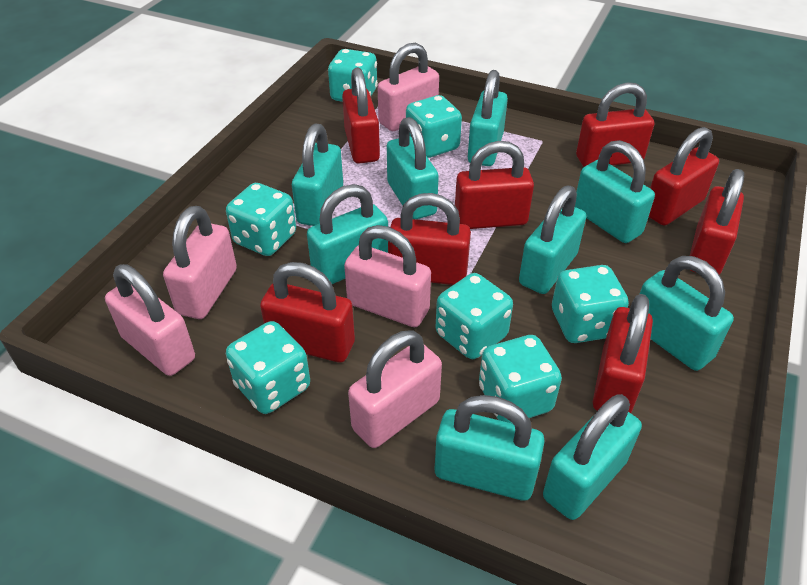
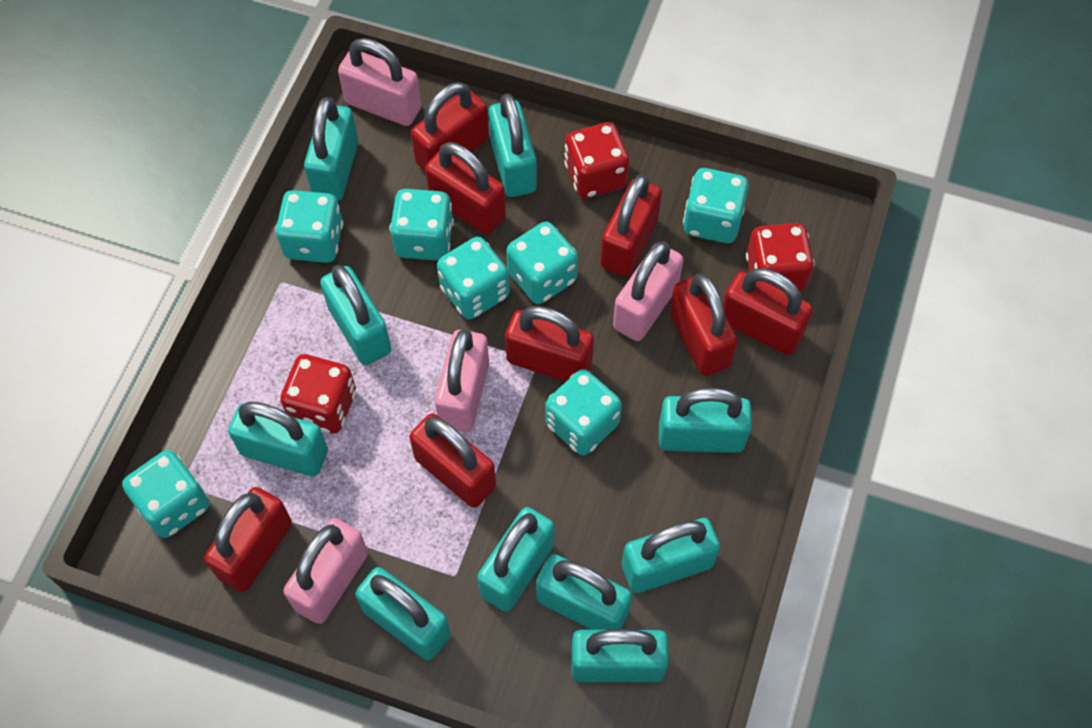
pink padlock: 5 -> 4
red dice: 0 -> 3
turquoise padlock: 9 -> 10

